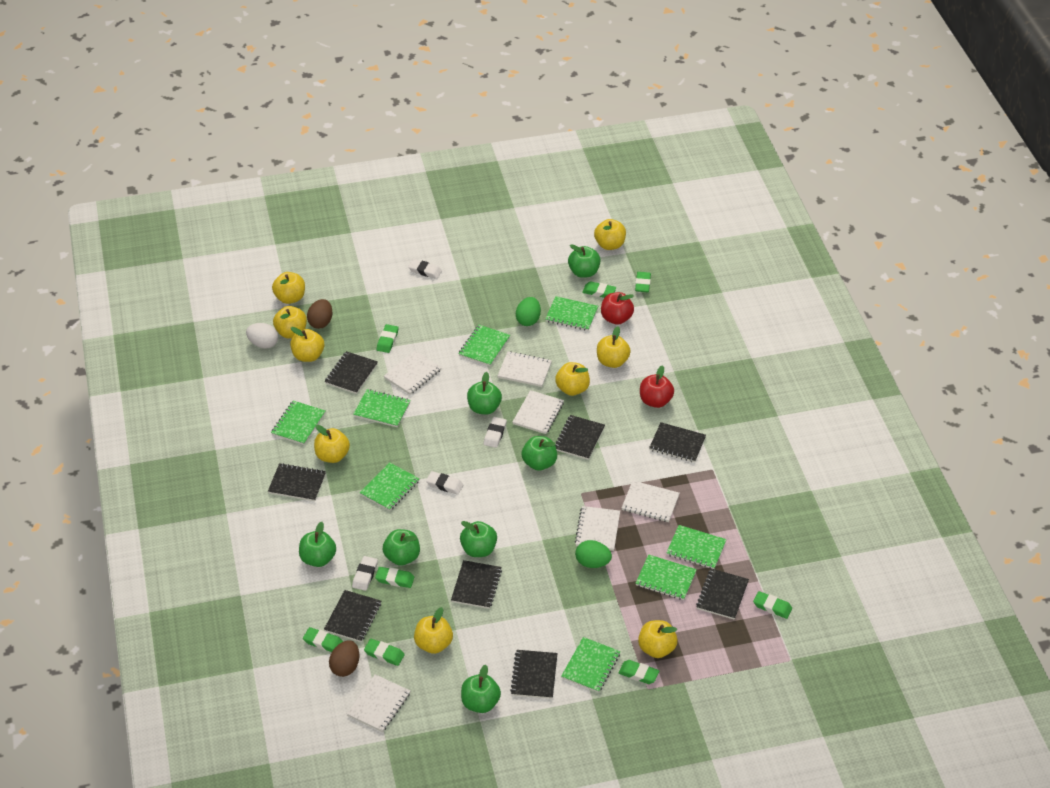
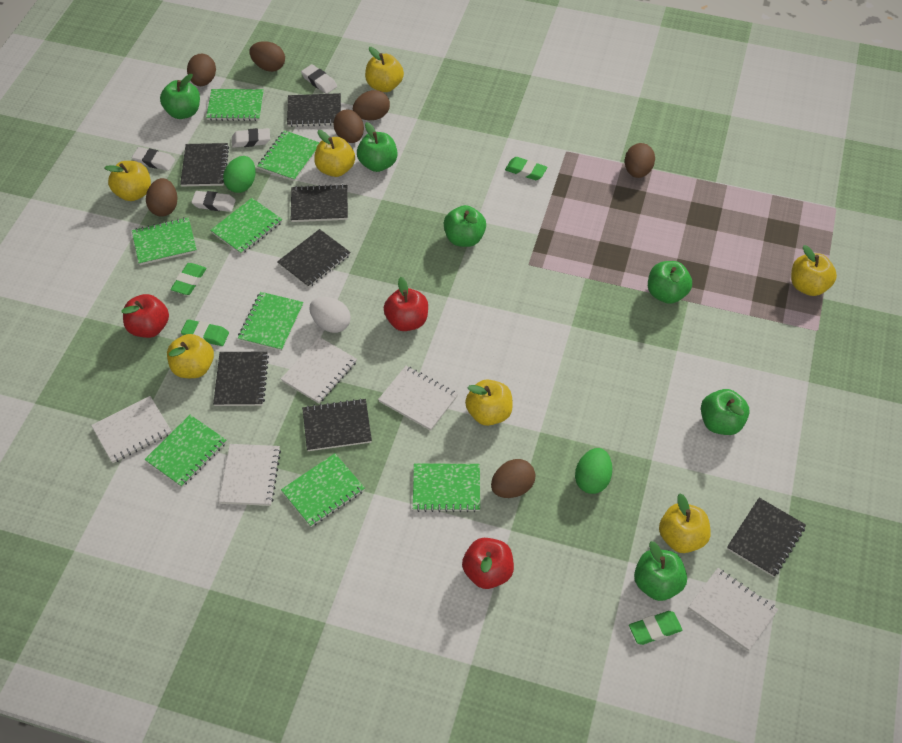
black notebook: 8 -> 7
brown egg: 2 -> 7
green apple: 7 -> 6
green eraser: 8 -> 4
red apple: 2 -> 3
white notebook: 6 -> 5
yellow apple: 9 -> 7

